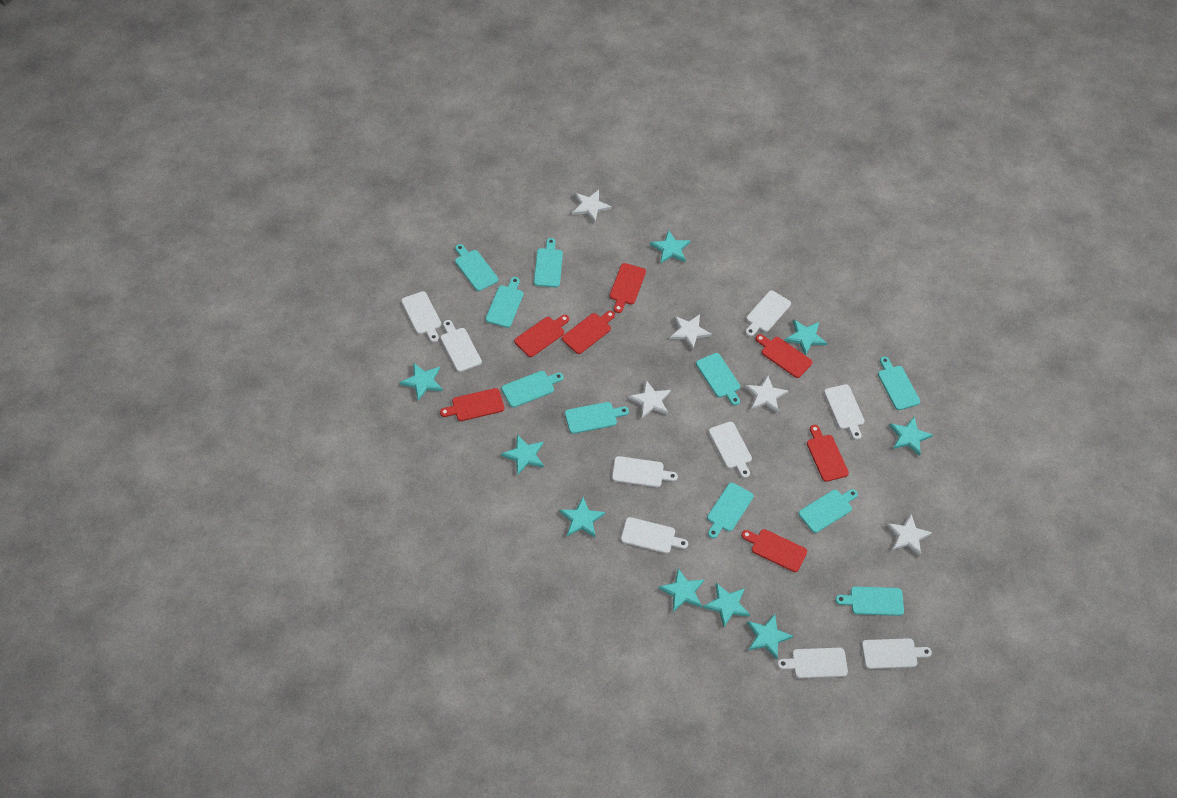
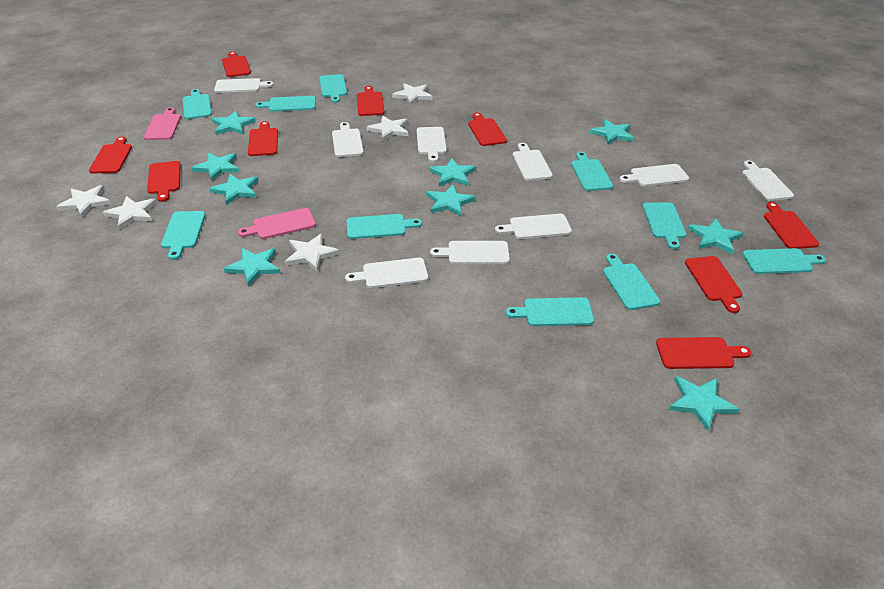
pink cutting board: 0 -> 2
red cutting board: 7 -> 9

